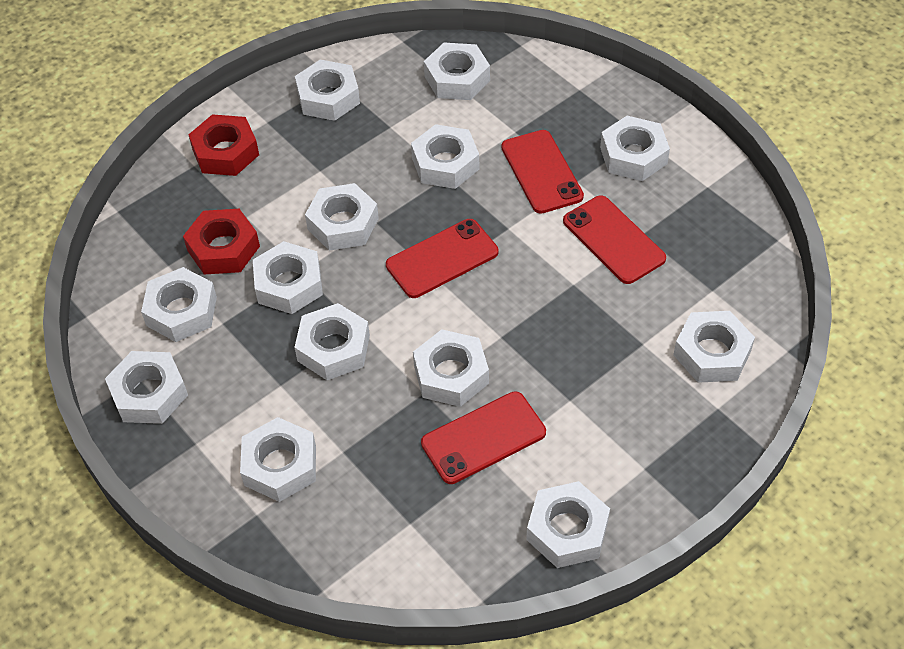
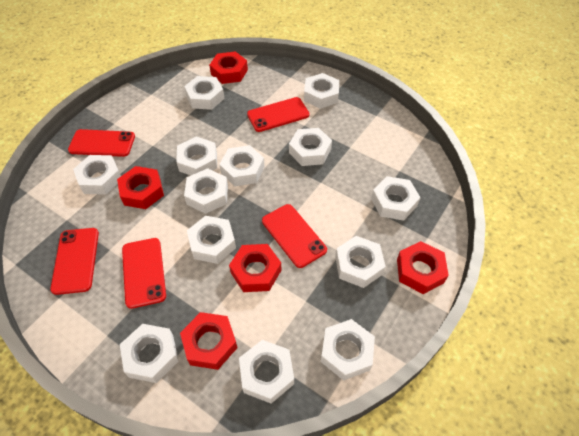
red nut: 2 -> 5
red phone: 4 -> 5

